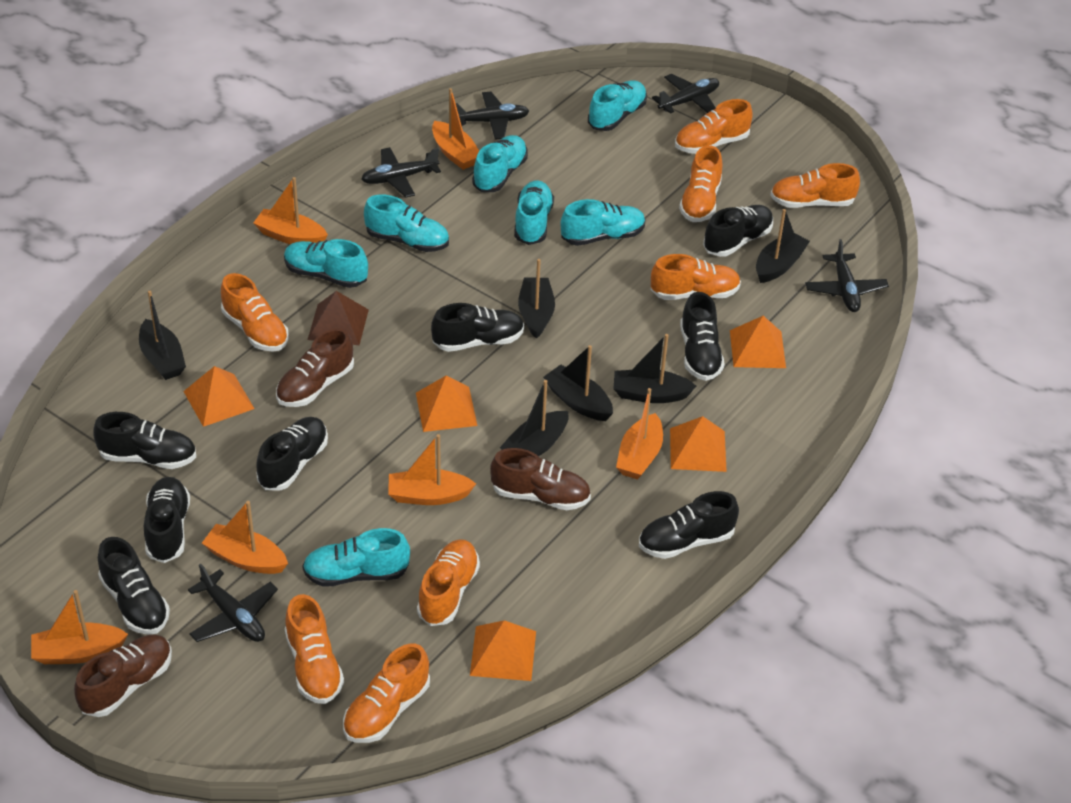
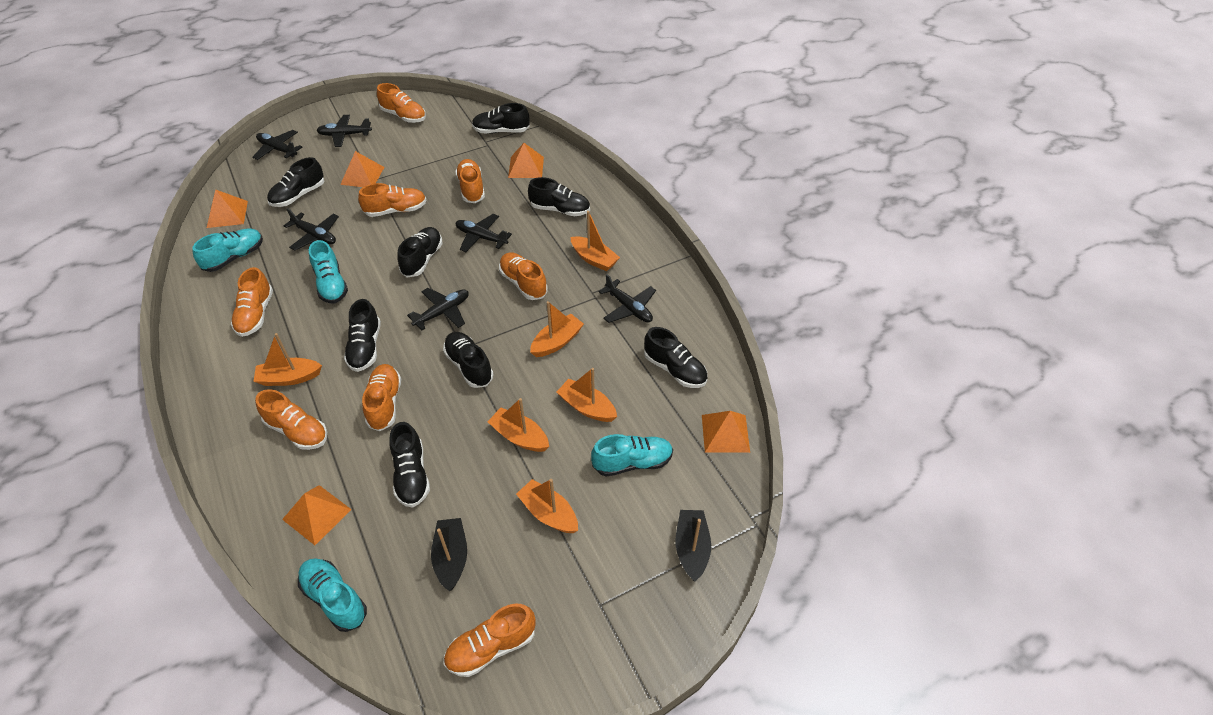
black boat: 6 -> 2
black plane: 5 -> 6
brown pyramid: 1 -> 0
brown shoe: 3 -> 0
turquoise shoe: 7 -> 4

